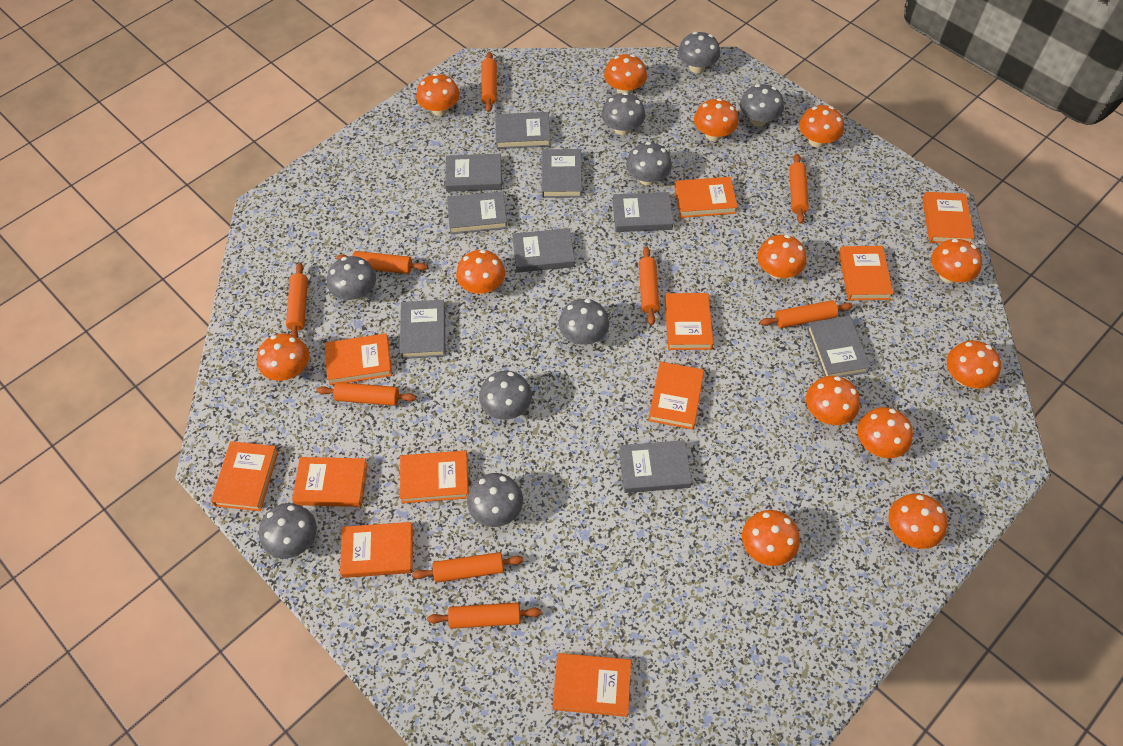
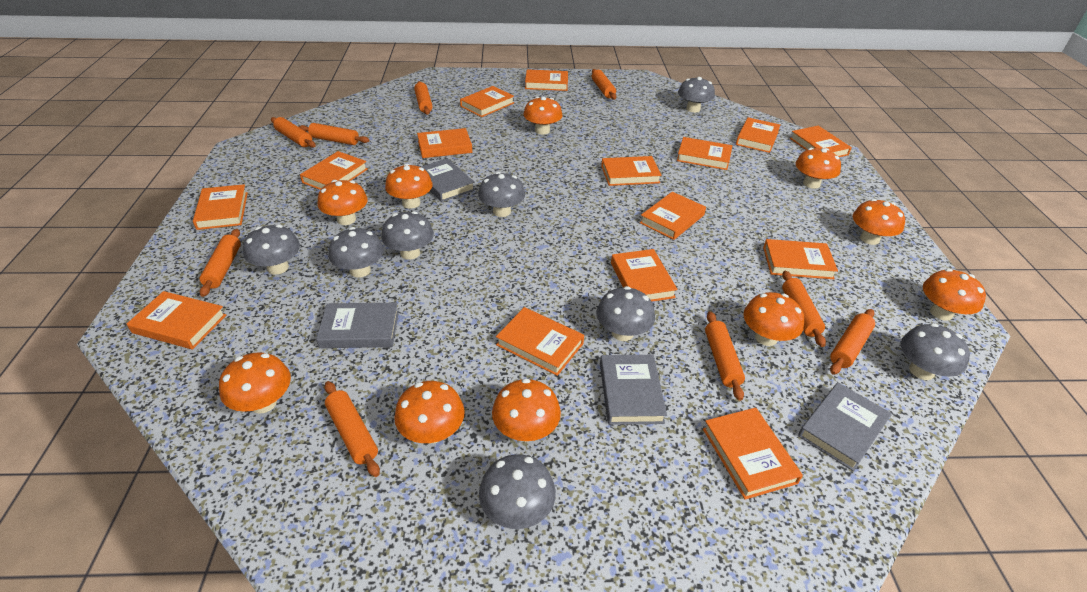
grey book: 9 -> 4
grey mushroom: 9 -> 8
orange book: 11 -> 15
orange mushroom: 13 -> 10

